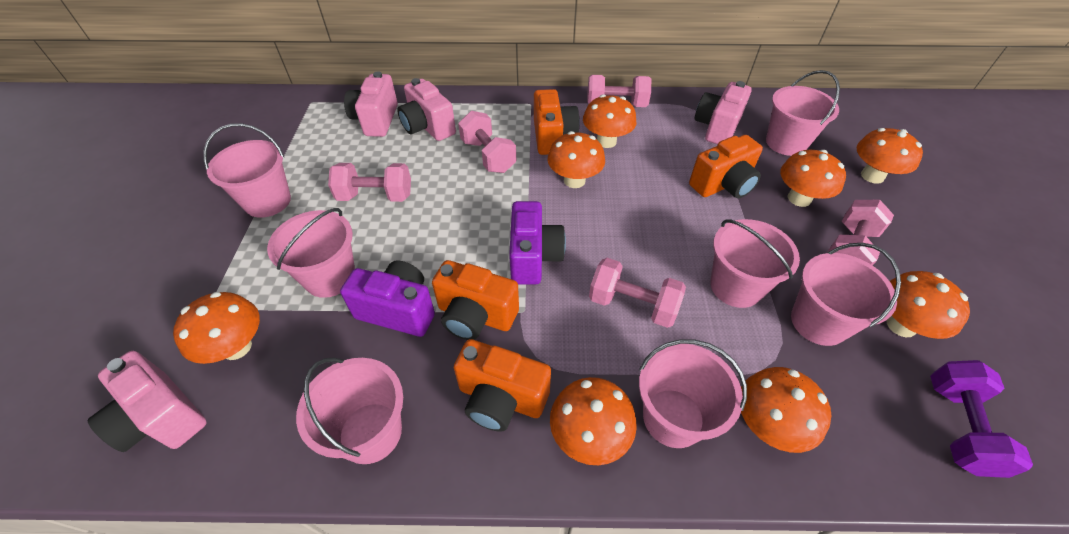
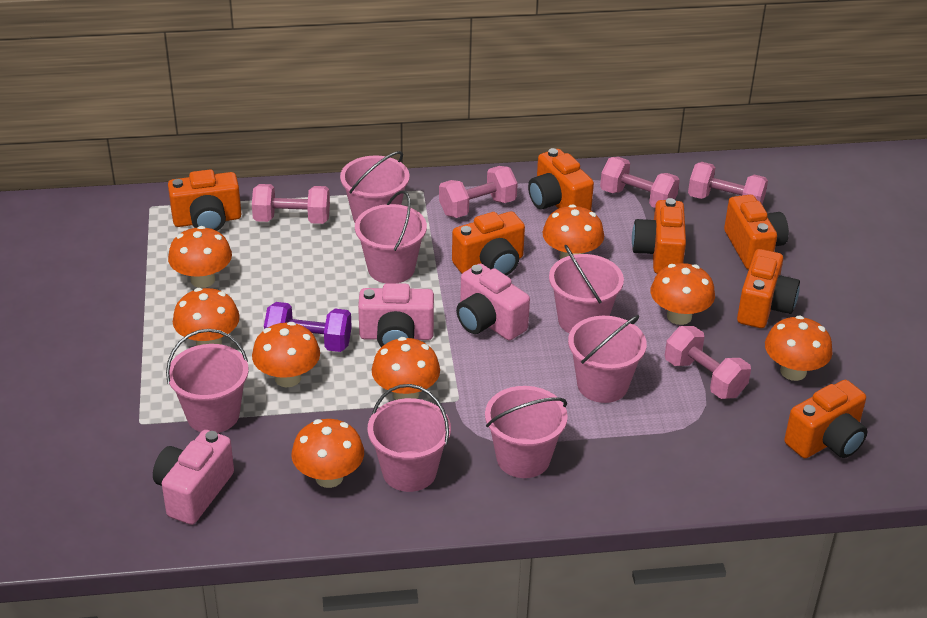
orange camera: 4 -> 7
pink camera: 4 -> 3
purple camera: 2 -> 0

